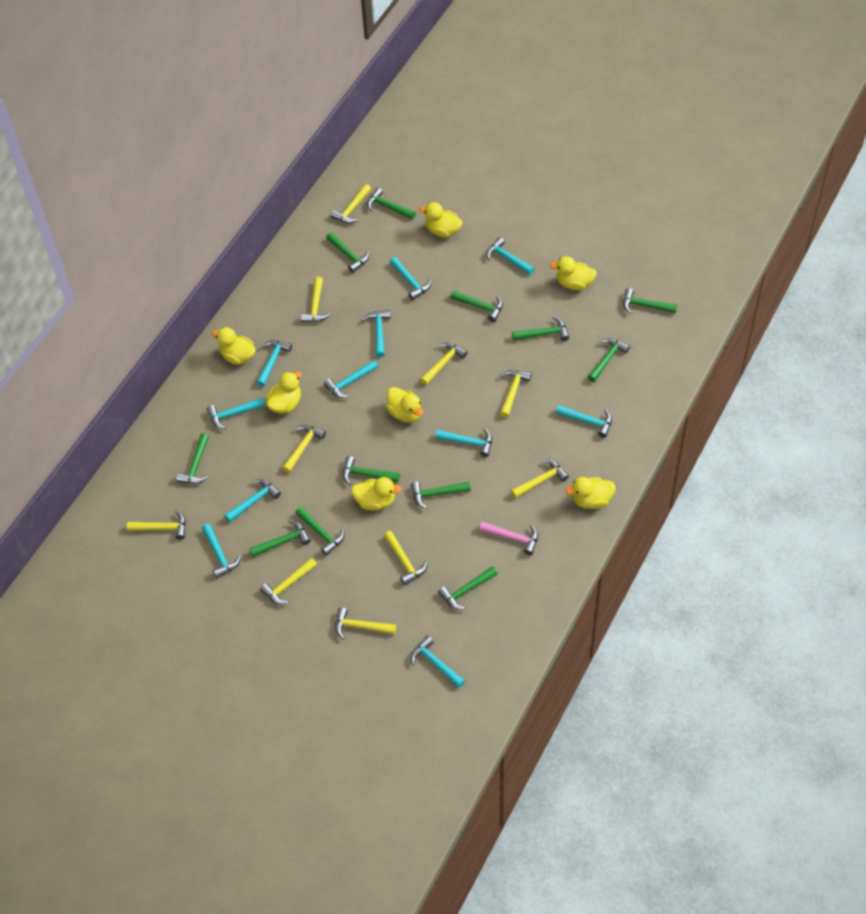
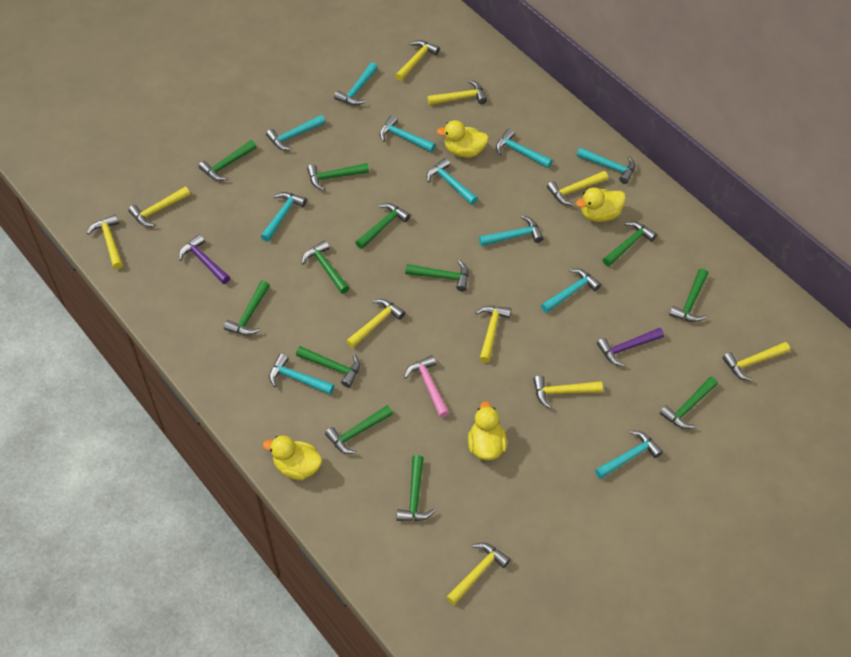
purple hammer: 0 -> 2
yellow duck: 7 -> 4

